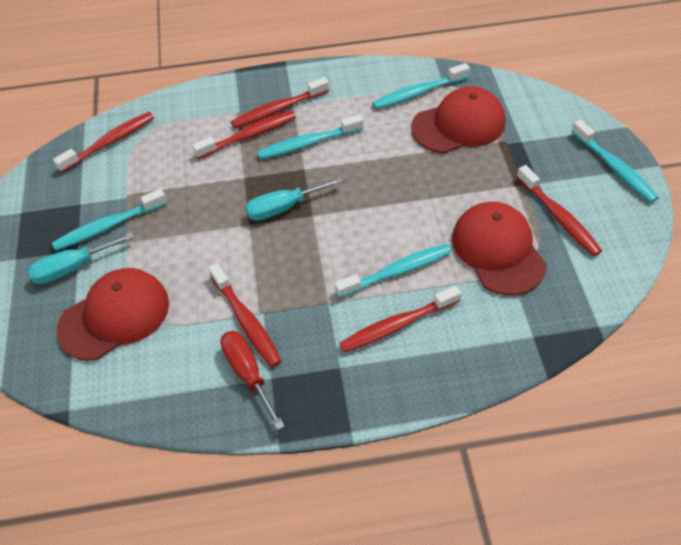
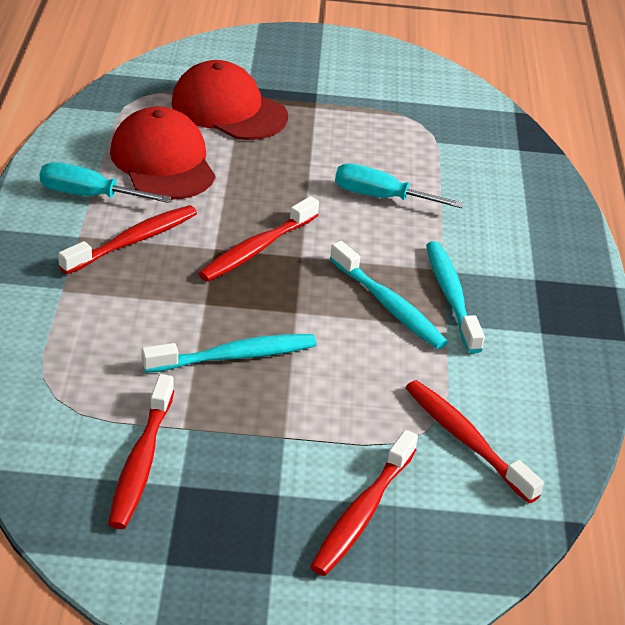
red cap: 3 -> 2
red screwdriver: 1 -> 0
red toothbrush: 6 -> 5
turquoise toothbrush: 5 -> 3

